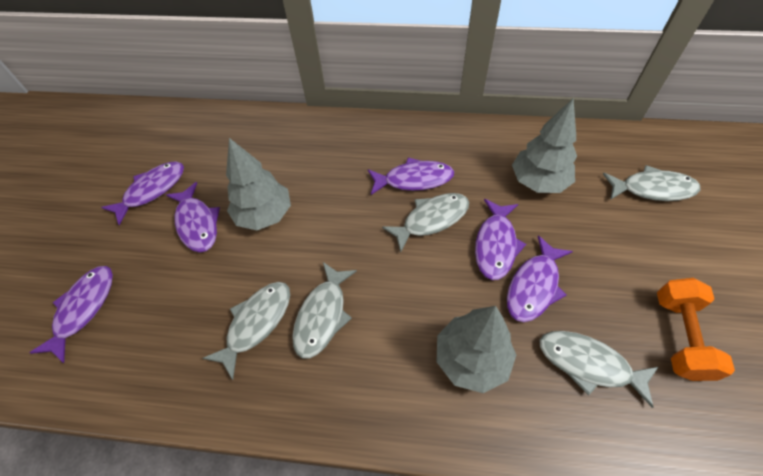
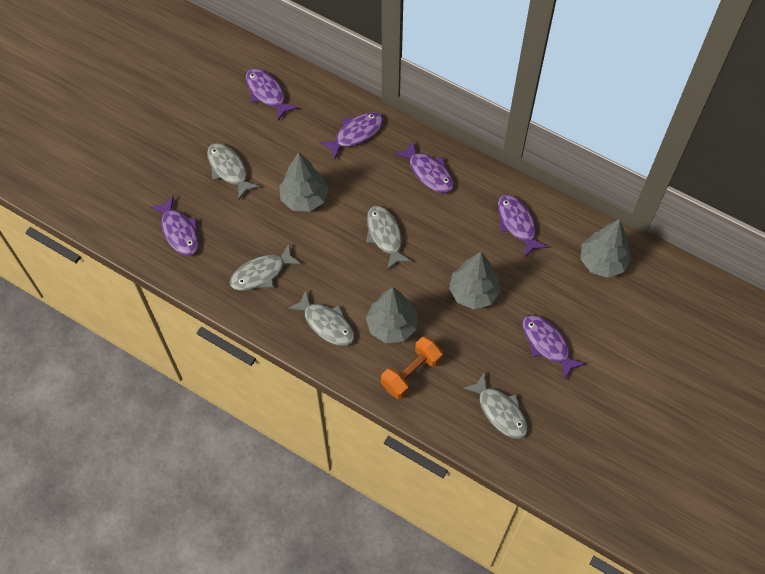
grey tree: 3 -> 4

